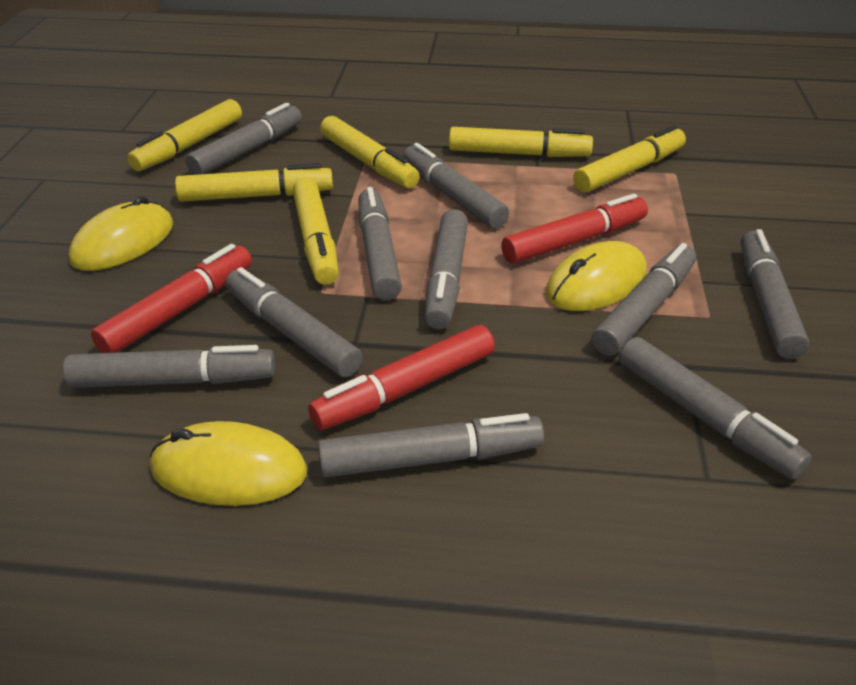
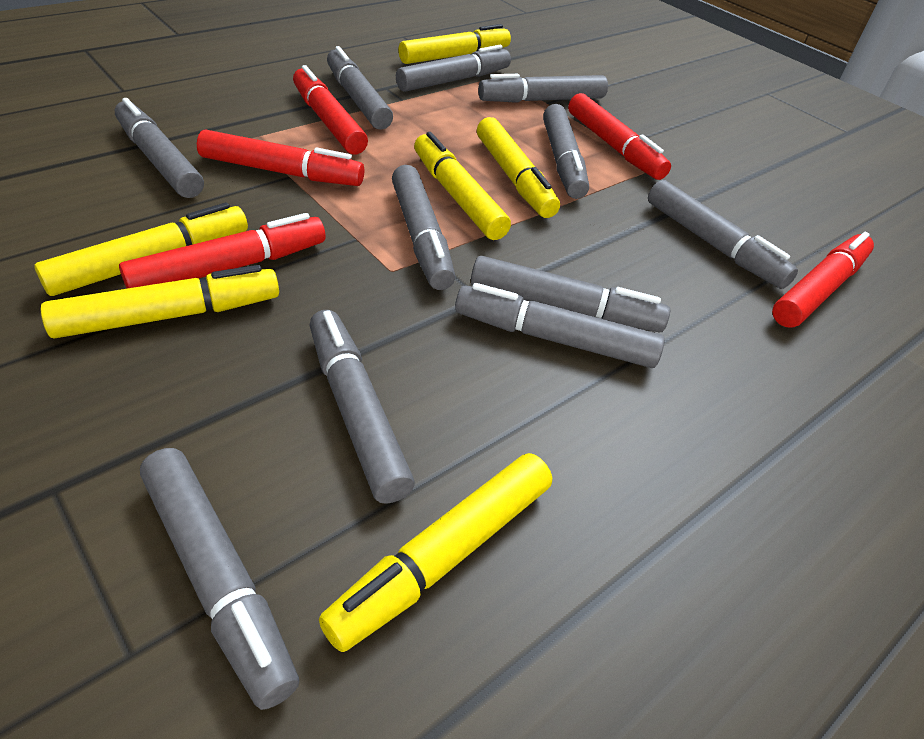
grey marker: 10 -> 11
red marker: 3 -> 5
yellow mouse: 3 -> 0

